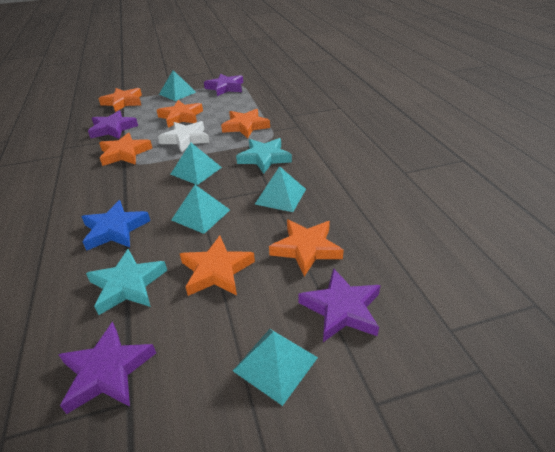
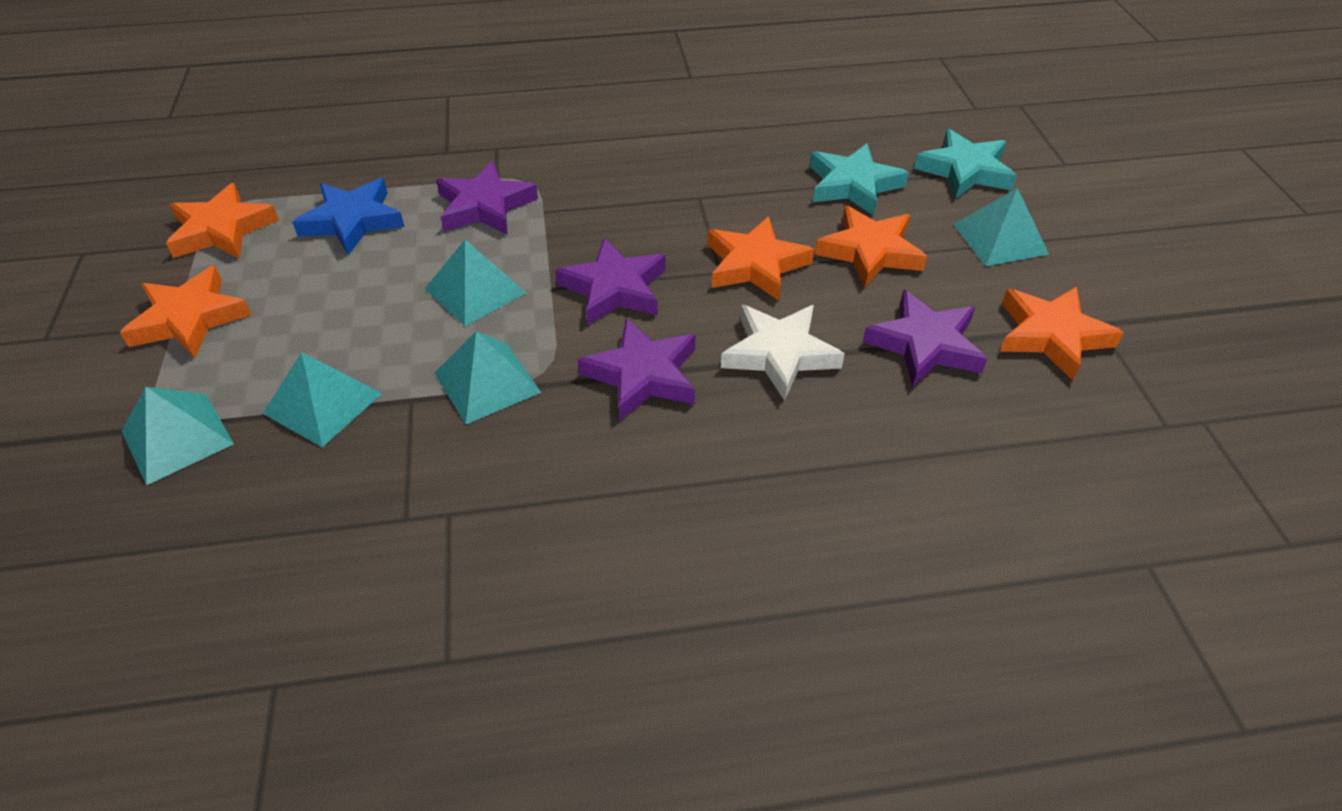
orange star: 6 -> 5

